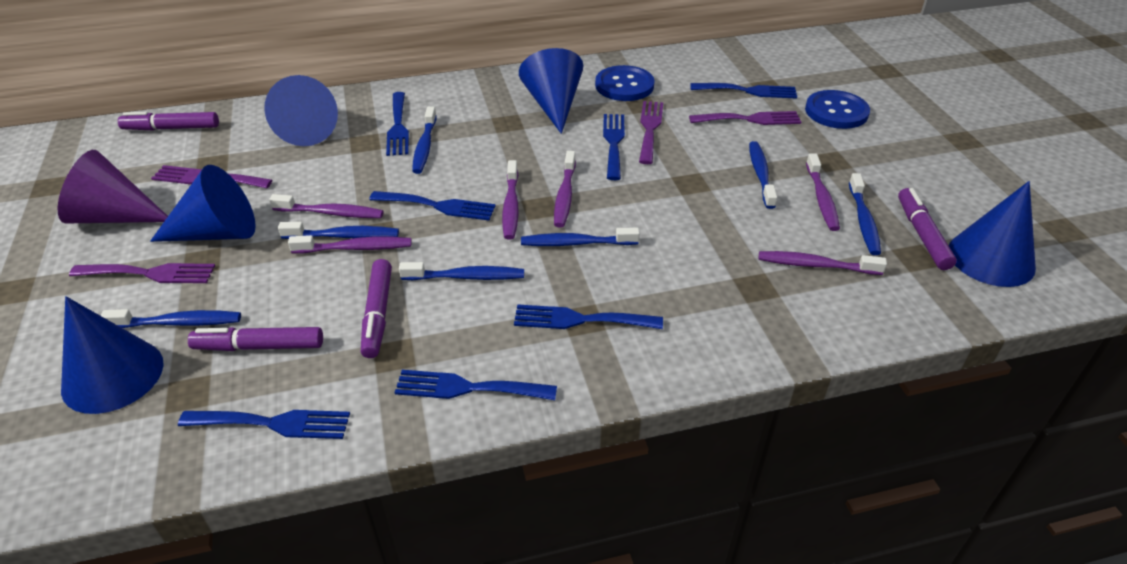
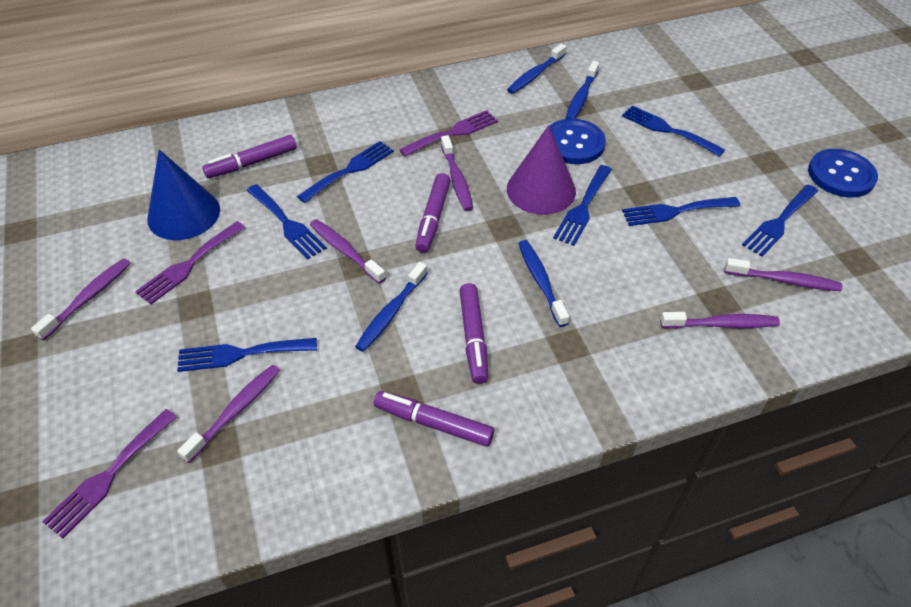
blue cone: 5 -> 1
blue toothbrush: 7 -> 4
purple fork: 4 -> 3

